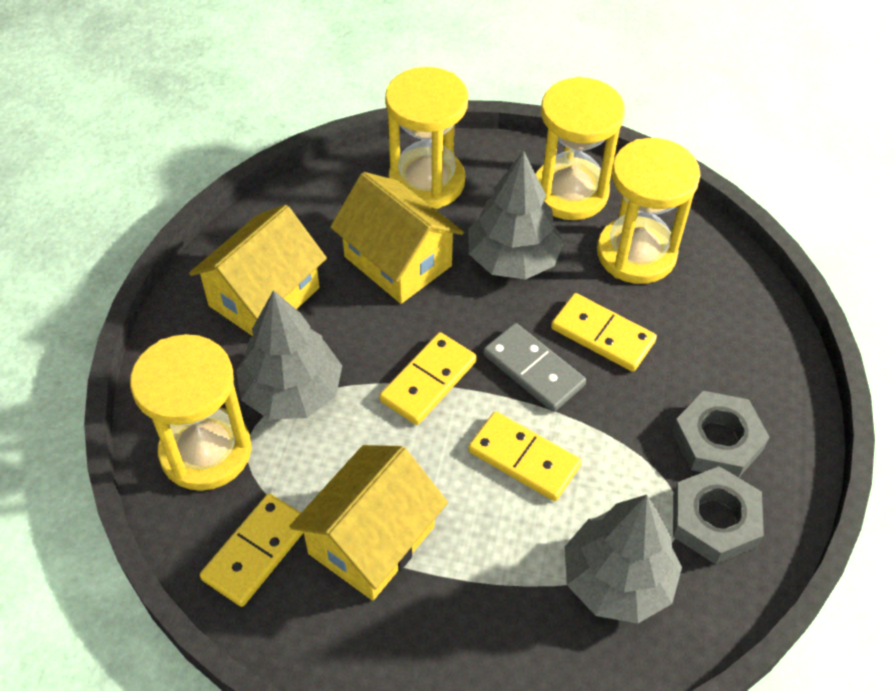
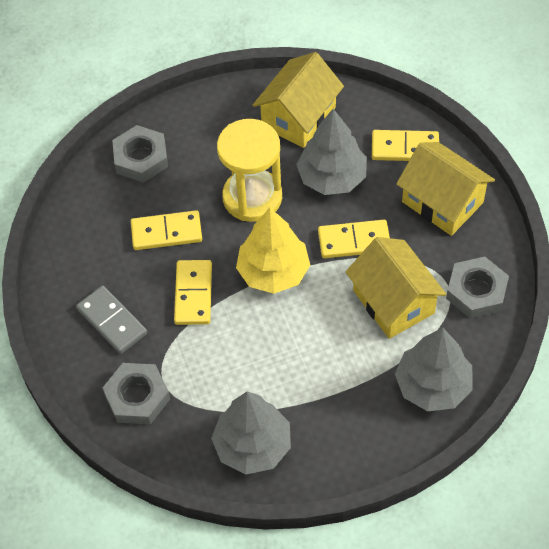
grey nut: 2 -> 3
yellow hourglass: 4 -> 1
yellow tree: 0 -> 1

